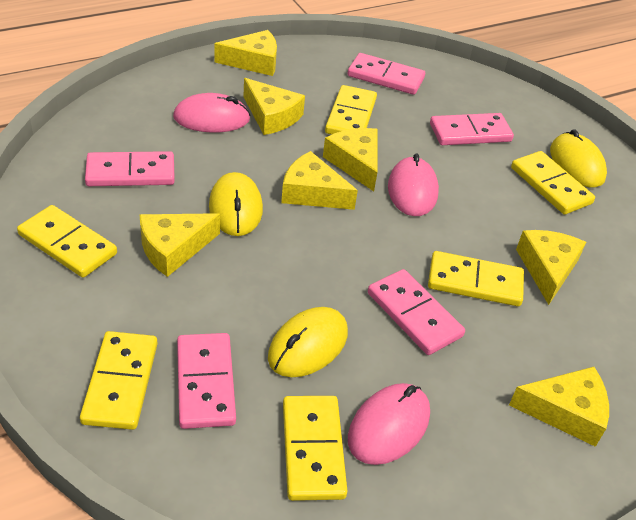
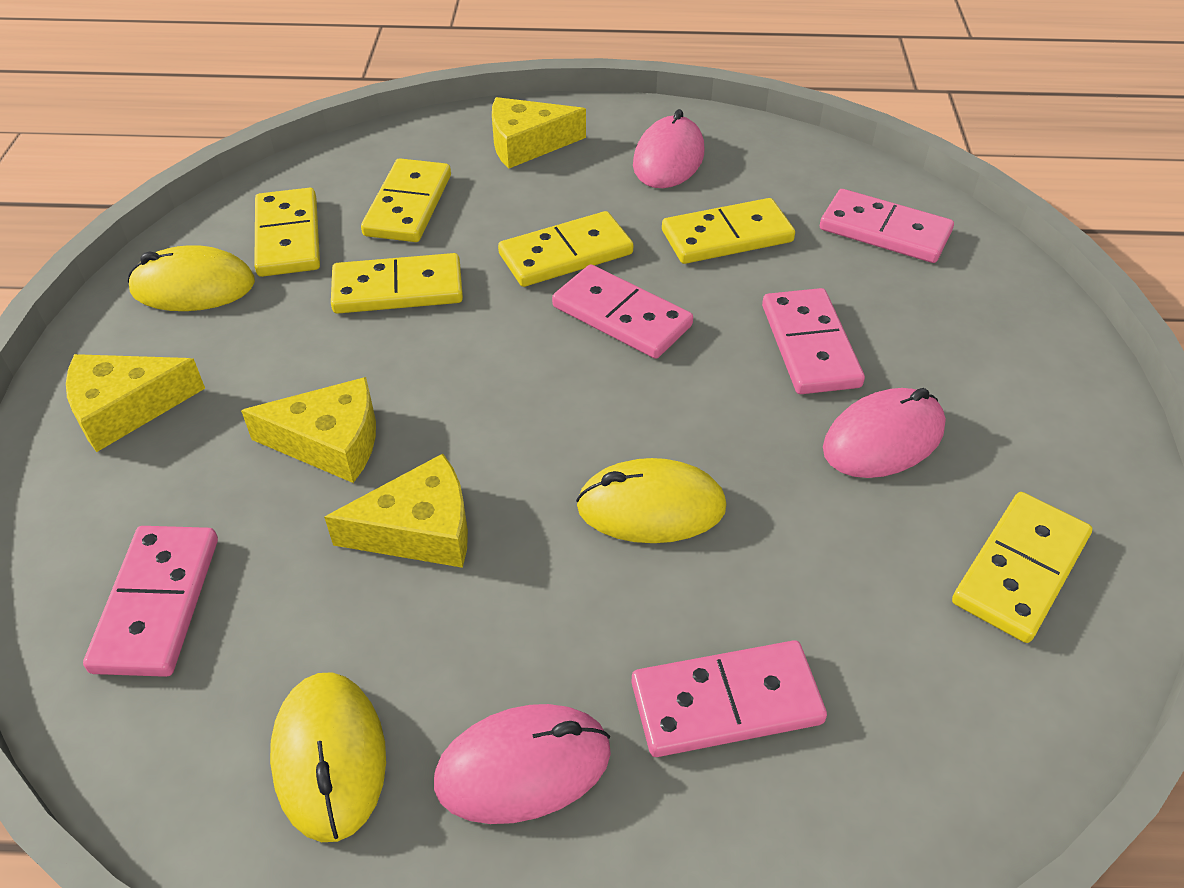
yellow cheese: 7 -> 4

